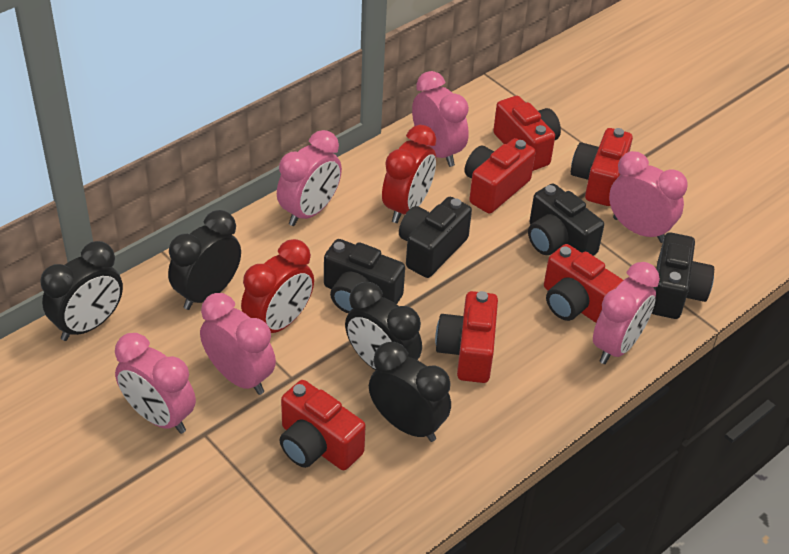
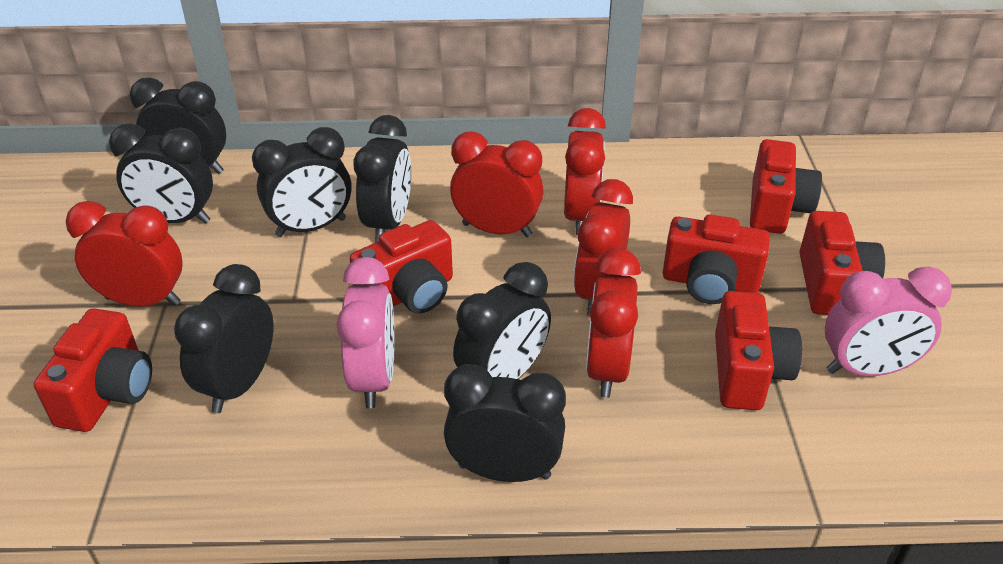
black camera: 4 -> 0
black clock: 4 -> 7
pink clock: 6 -> 2
red clock: 2 -> 5

